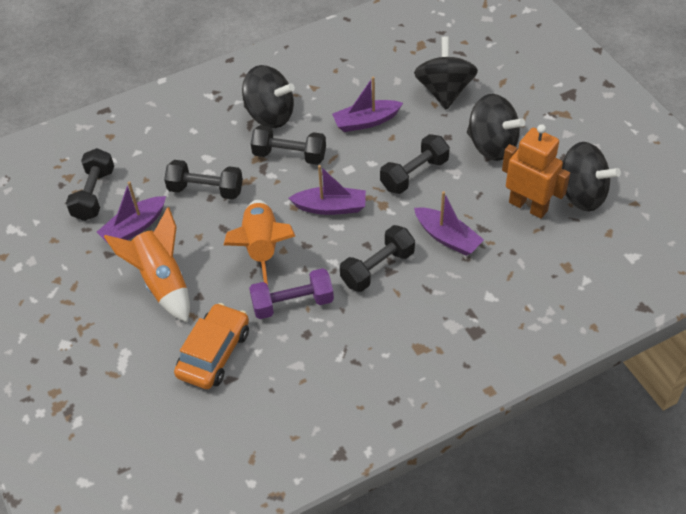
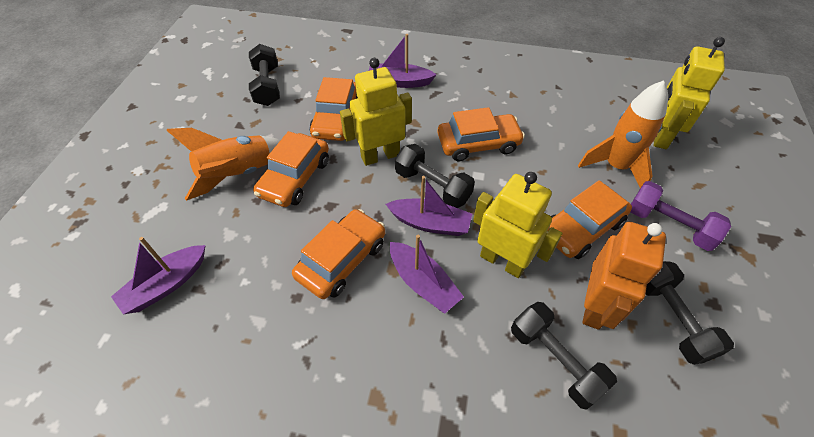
black dumbbell: 5 -> 4
black spinning top: 4 -> 0
orange car: 1 -> 5
yellow robot: 0 -> 3

